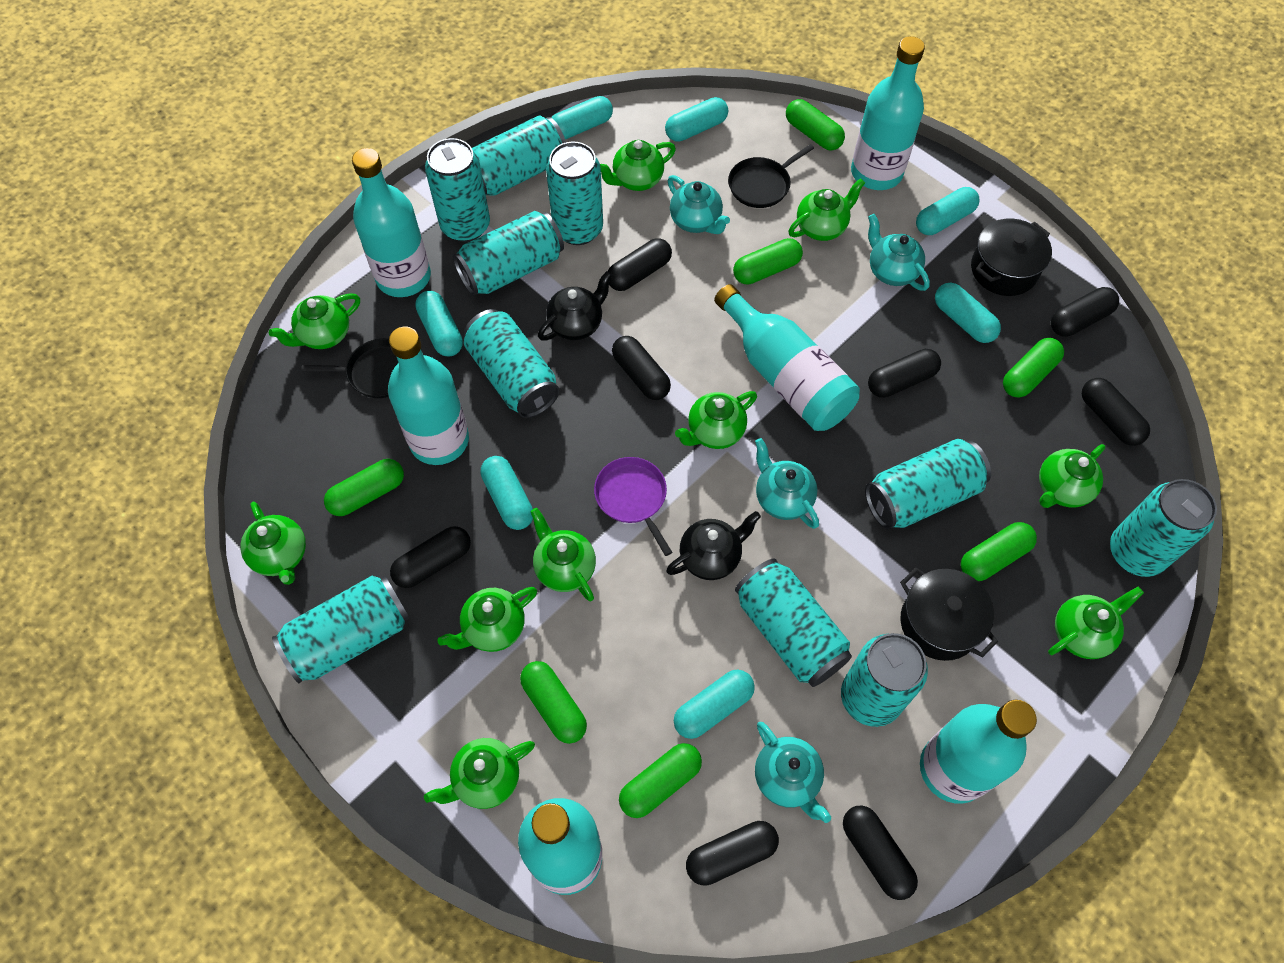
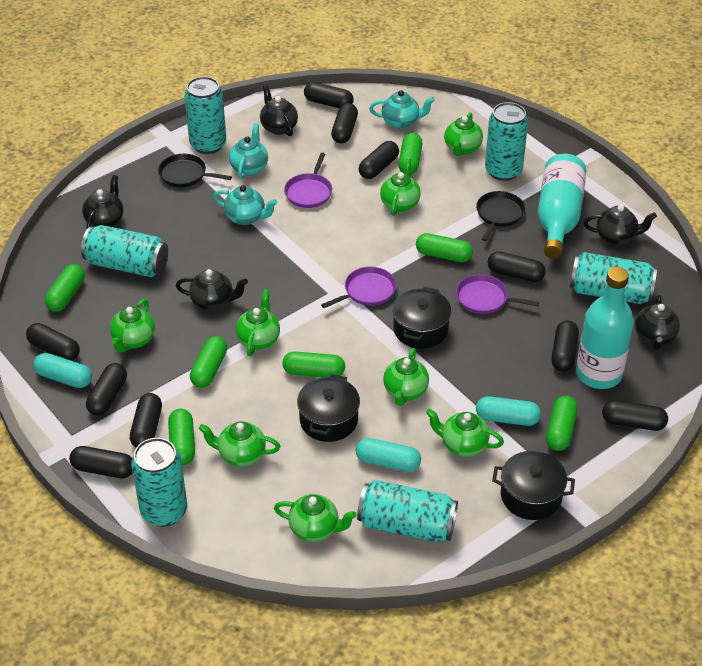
black capsule: 8 -> 10
black pot: 2 -> 3
black teapot: 2 -> 5
green teapot: 10 -> 8
purple pan: 1 -> 3
turquoise bottle: 6 -> 2
turquoise can: 10 -> 6
turquoise capsule: 7 -> 3
turquoise teapot: 4 -> 3

